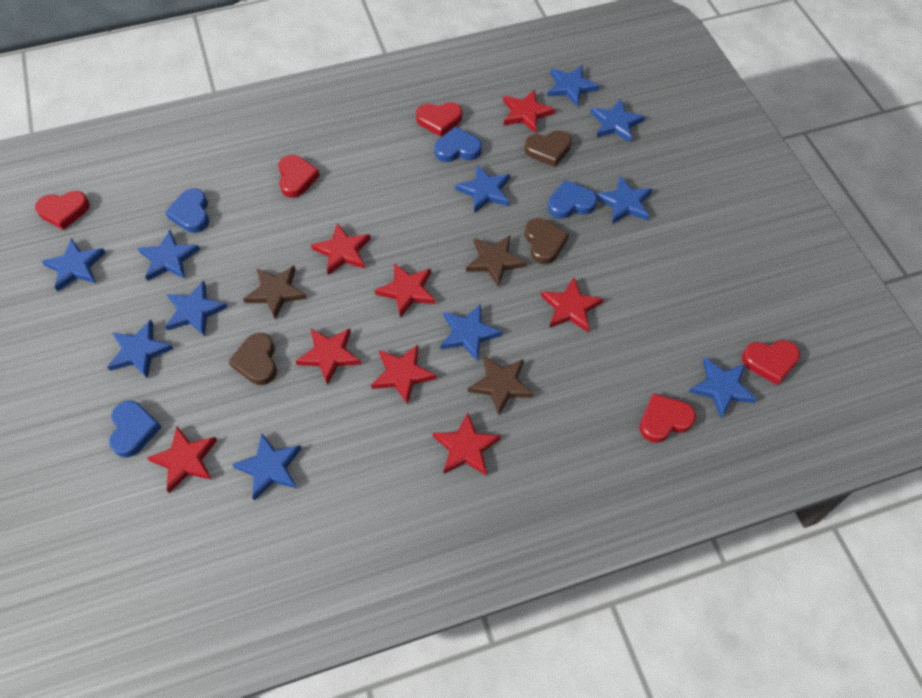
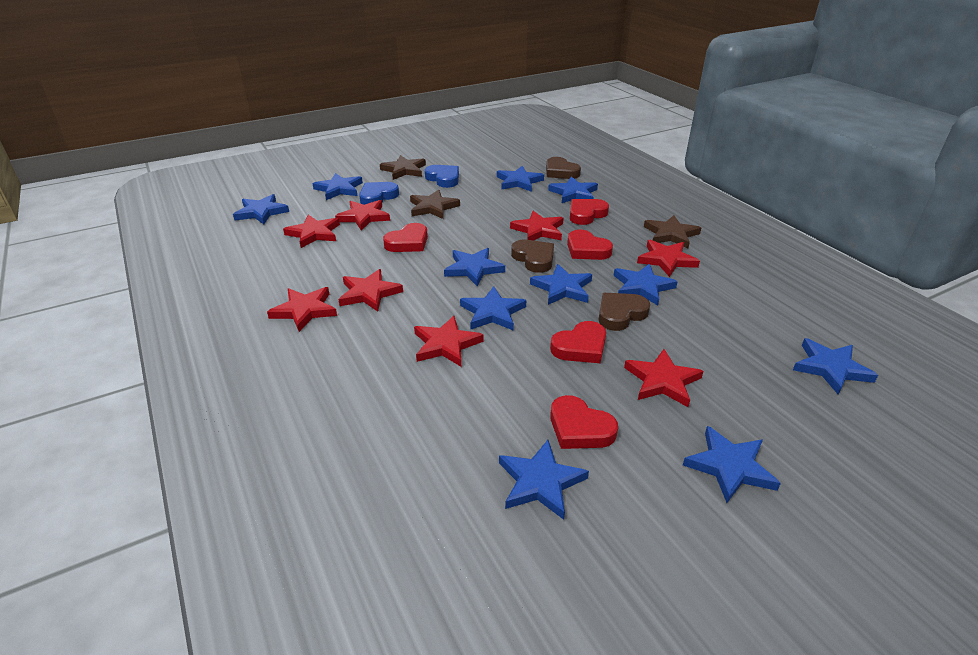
blue heart: 4 -> 2

